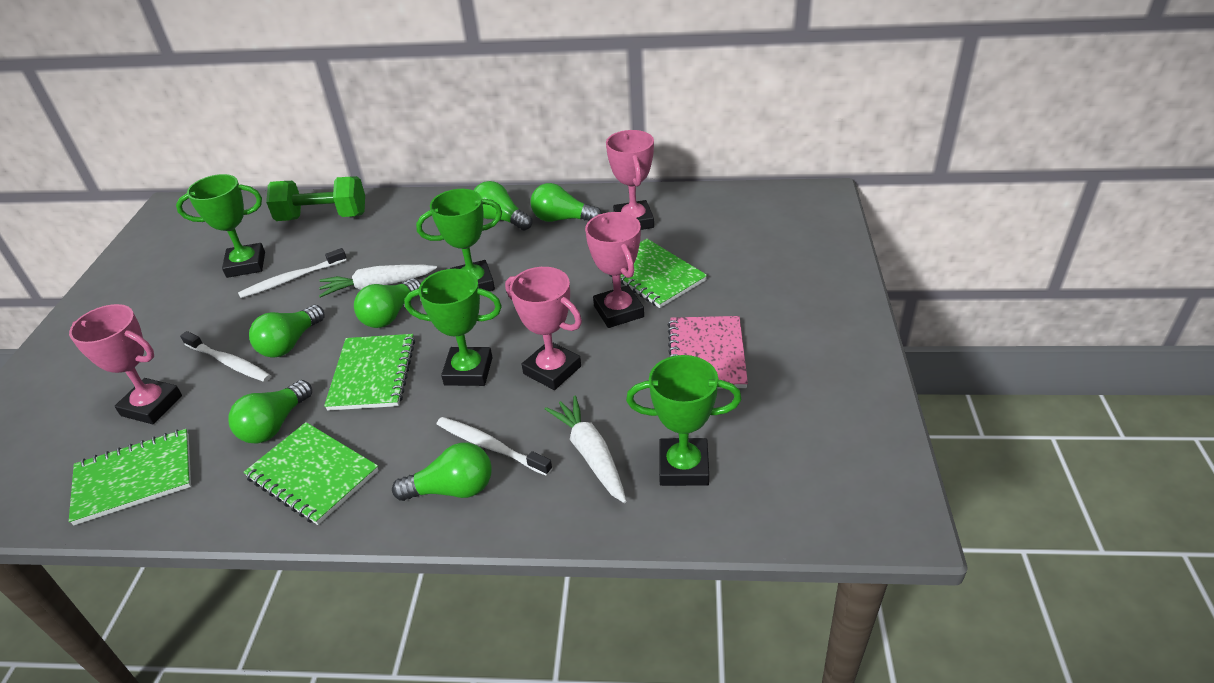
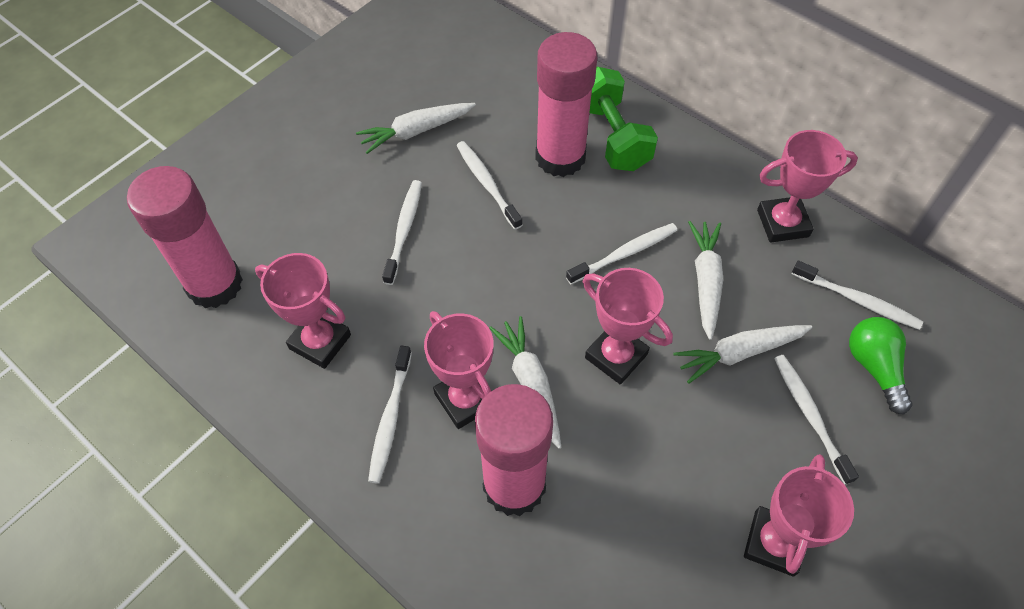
green light bulb: 6 -> 1
green notebook: 4 -> 0
green trophy: 4 -> 0
pink glue stick: 0 -> 3
pink notebook: 1 -> 0
pink trophy: 4 -> 5
white carrot: 2 -> 4
white toothbrush: 3 -> 6

